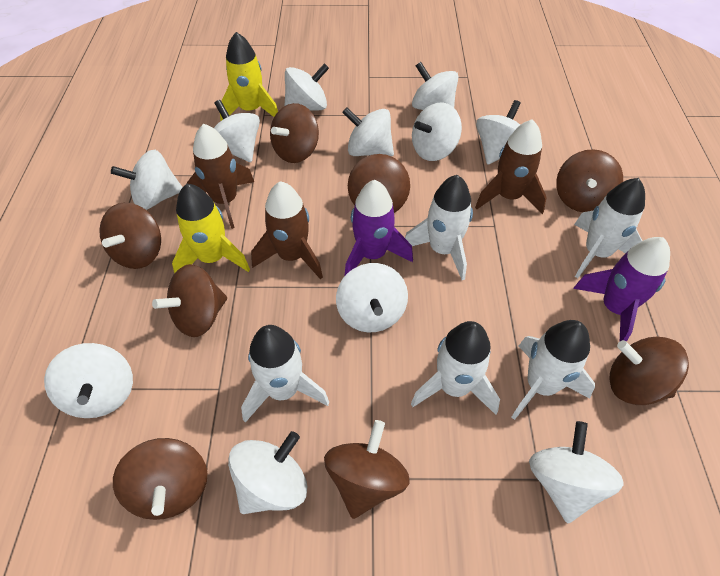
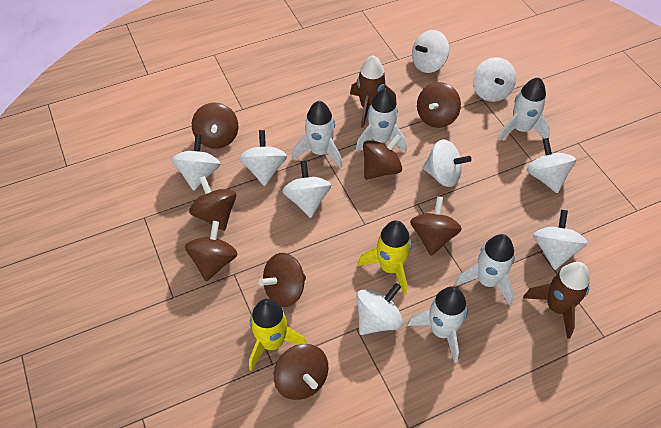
brown rocket: 3 -> 2
purple rocket: 2 -> 0
white spinning top: 11 -> 9

